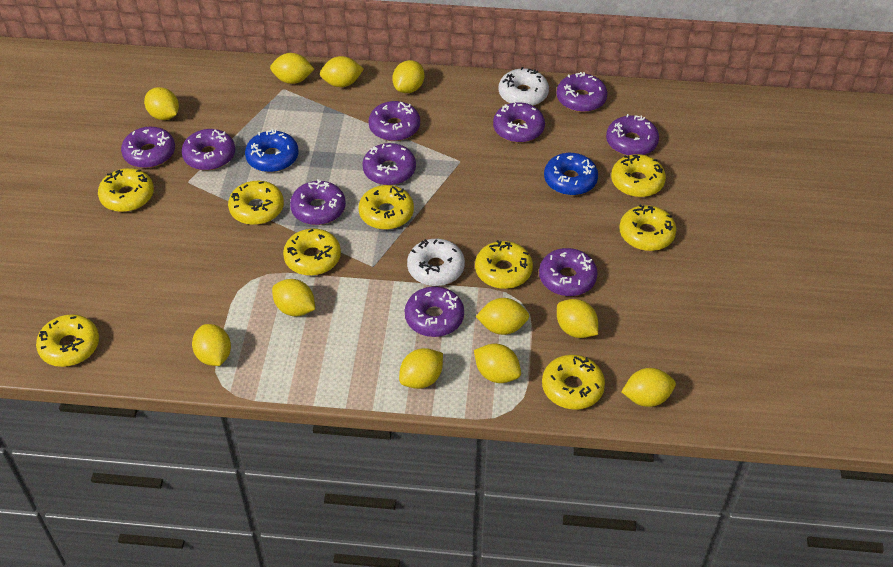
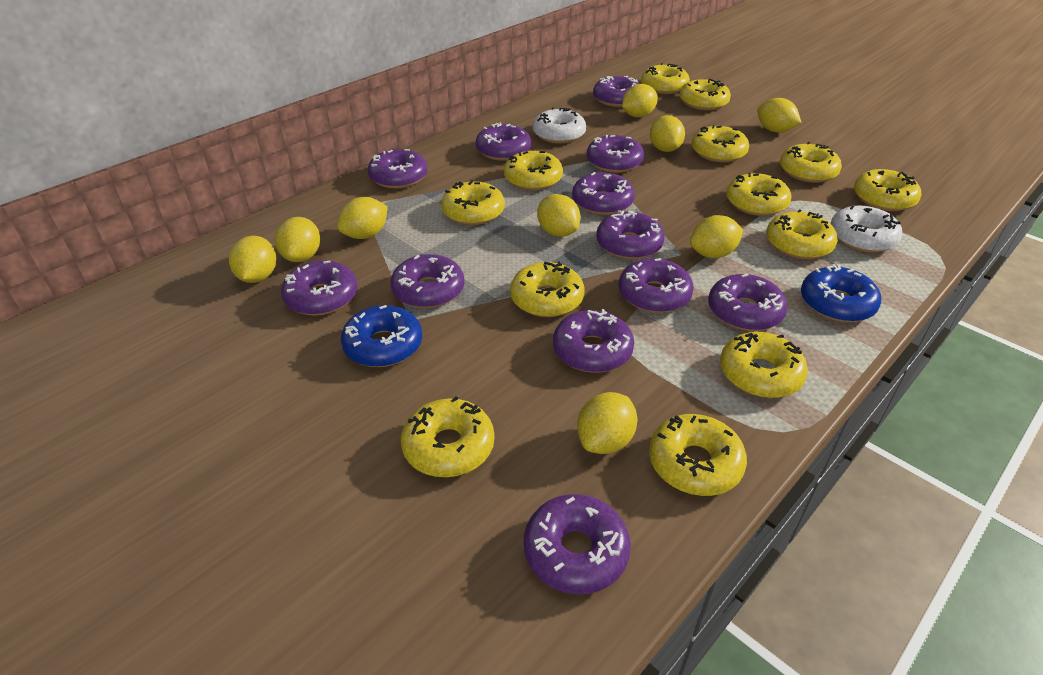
purple donut: 10 -> 12
yellow donut: 9 -> 13
yellow lemon: 11 -> 9

